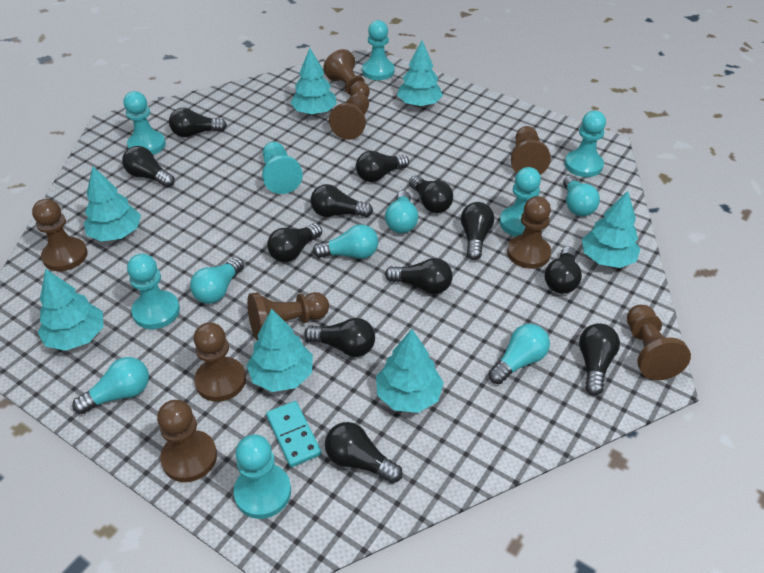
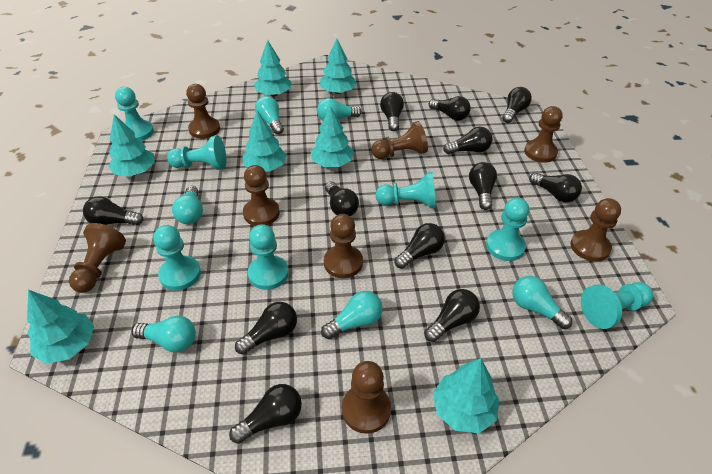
brown pawn: 9 -> 8
turquoise domino: 1 -> 0

